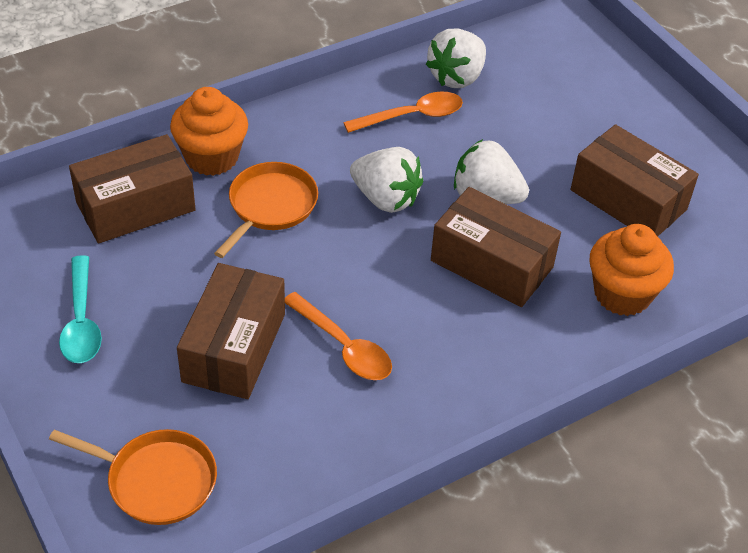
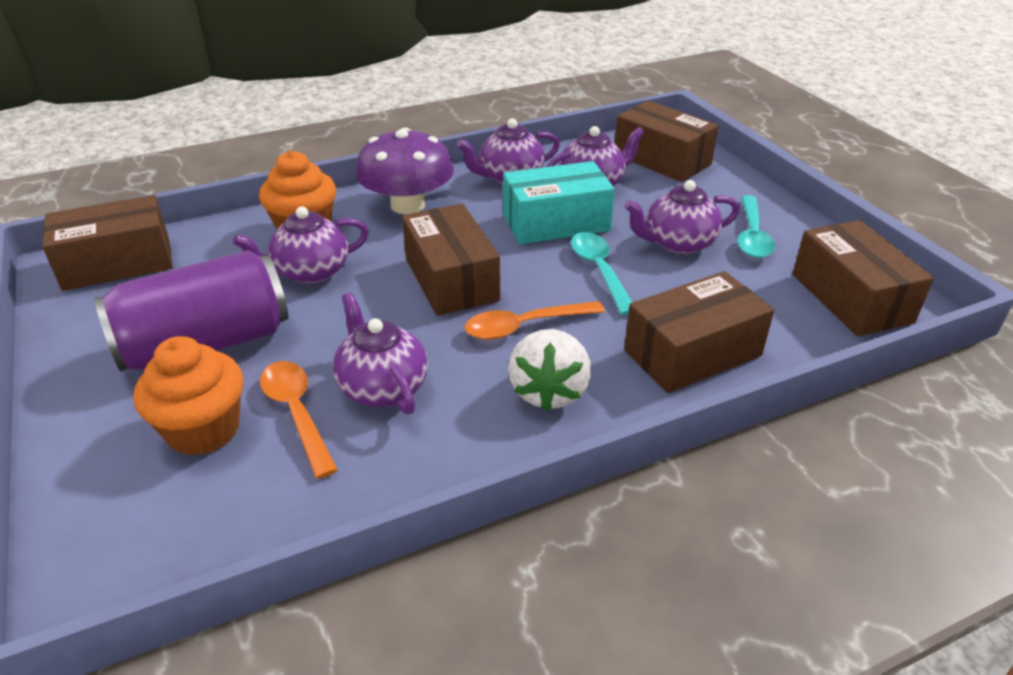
brown box: 4 -> 5
orange pan: 2 -> 0
purple can: 0 -> 1
purple mushroom: 0 -> 1
purple teapot: 0 -> 5
turquoise box: 0 -> 1
turquoise spoon: 1 -> 2
white strawberry: 3 -> 1

